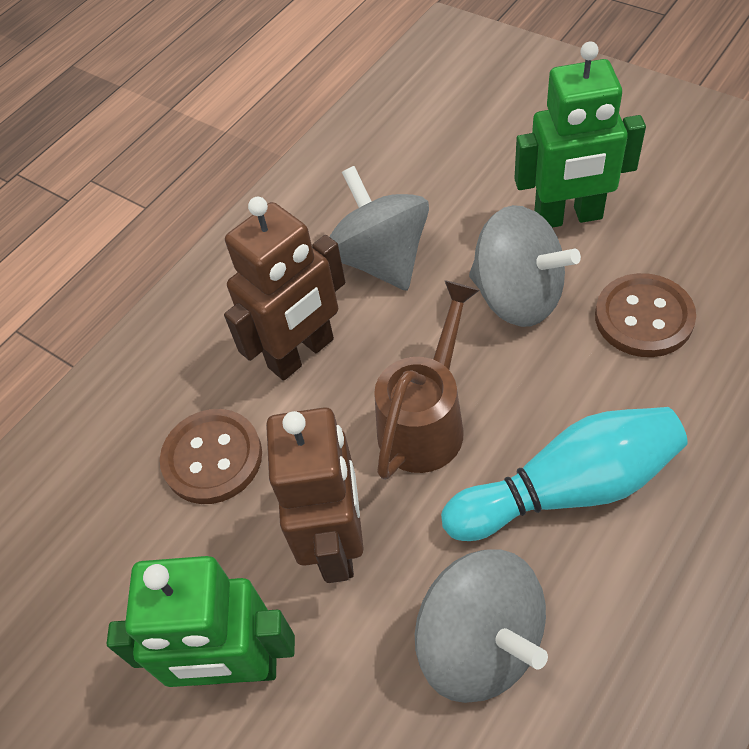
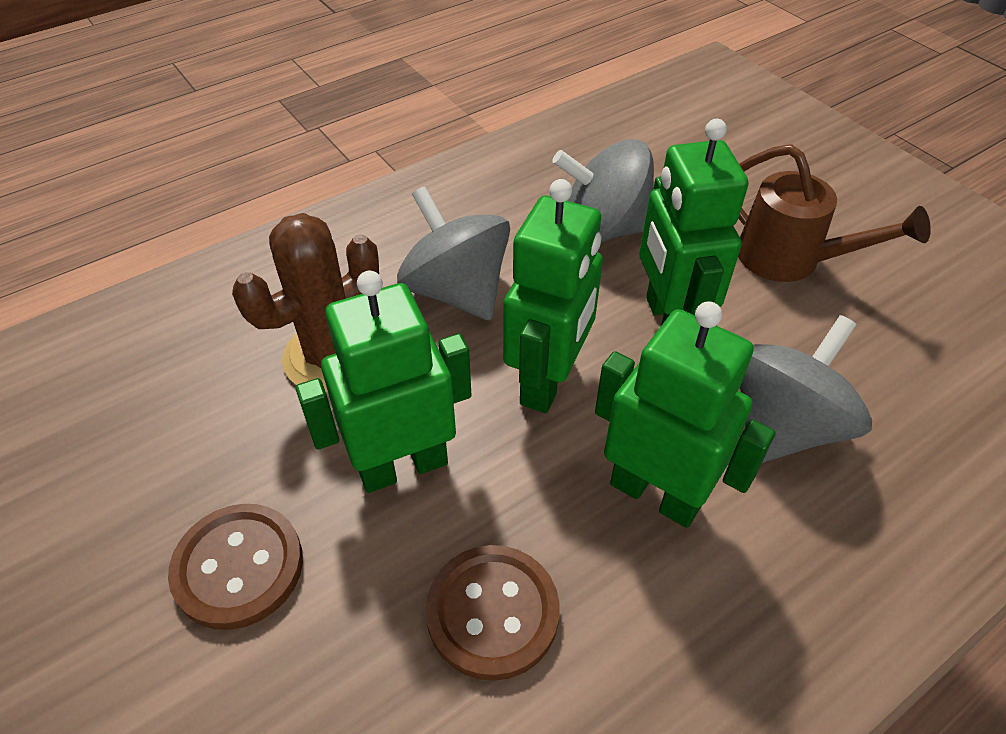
brown cactus: 0 -> 1
brown robot: 2 -> 0
green robot: 2 -> 4
turquoise bowling pin: 1 -> 0

